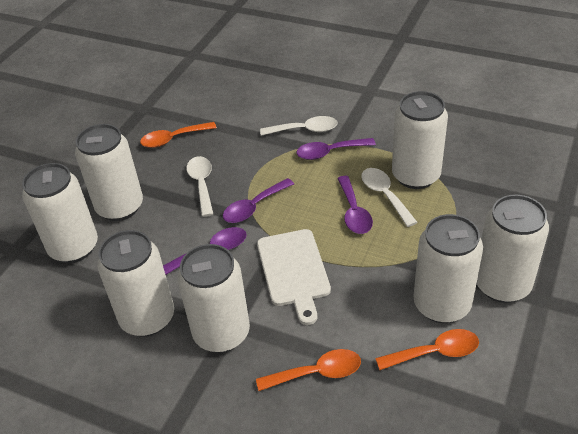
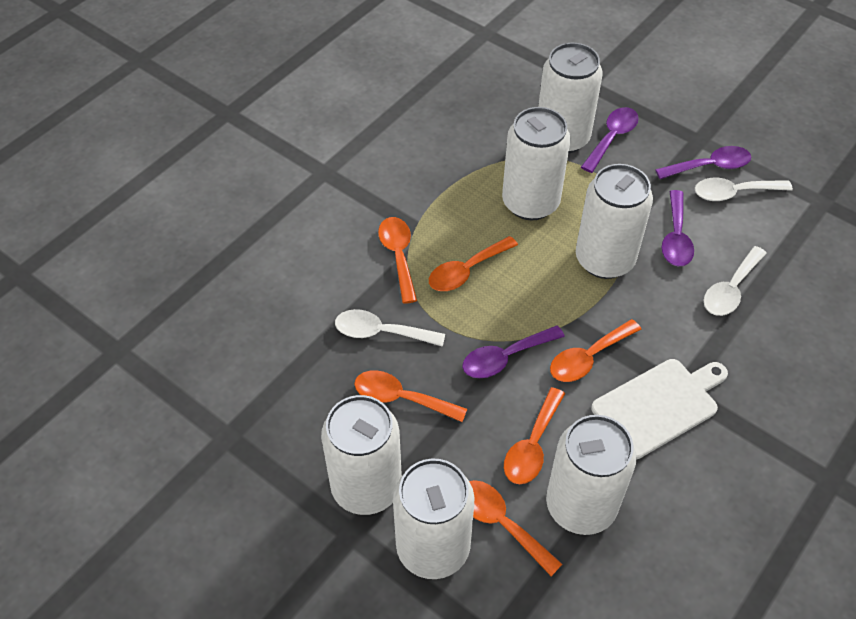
orange spoon: 3 -> 6
white can: 7 -> 6

